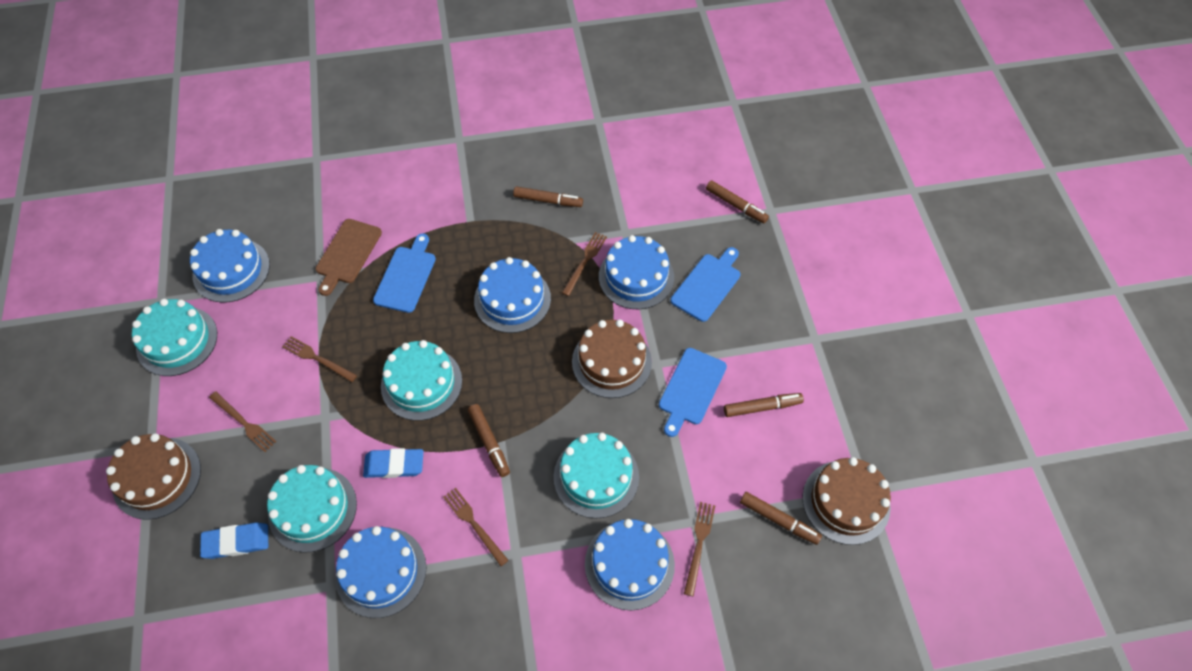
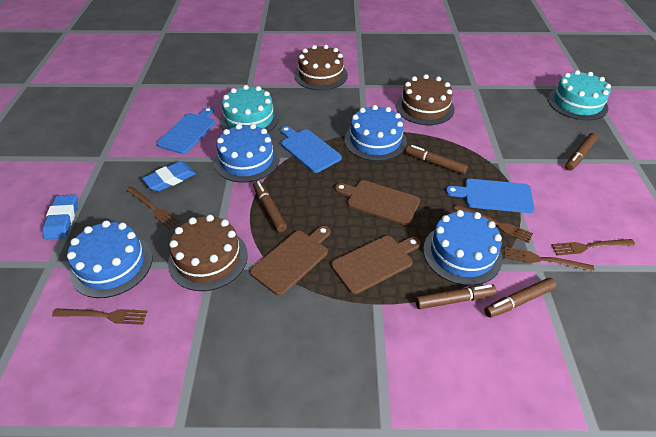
blue cake: 5 -> 4
brown cutting board: 1 -> 3
turquoise cake: 4 -> 2

